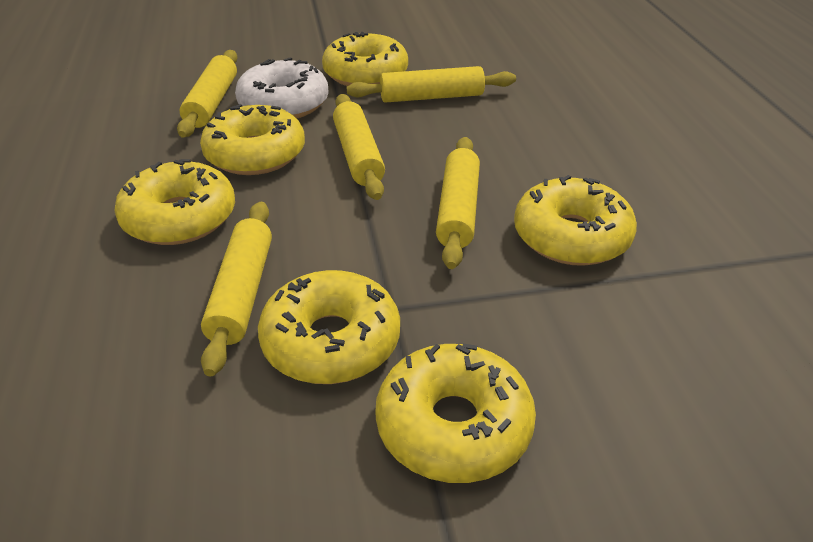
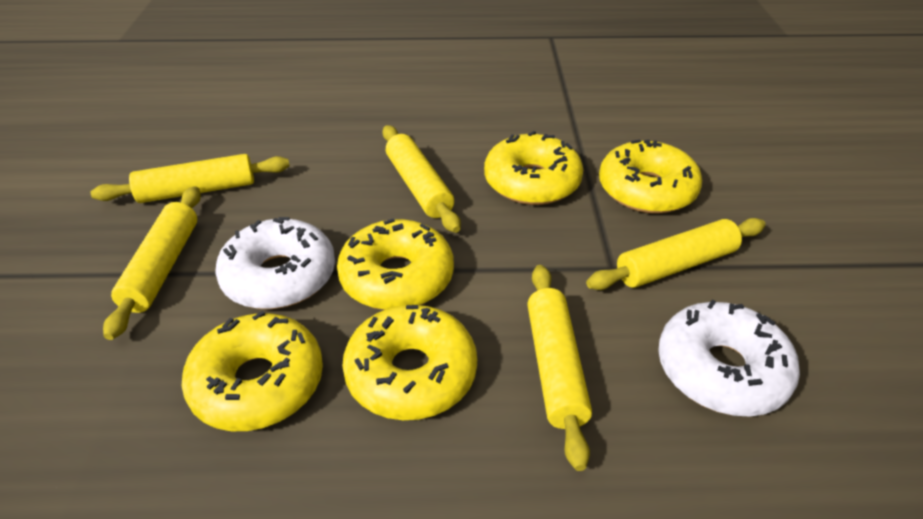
white donut: 1 -> 2
yellow donut: 6 -> 5

